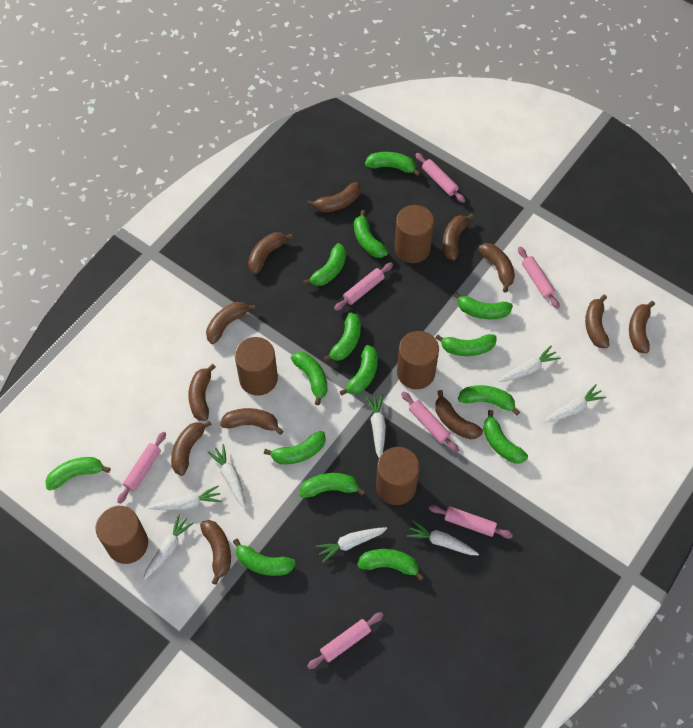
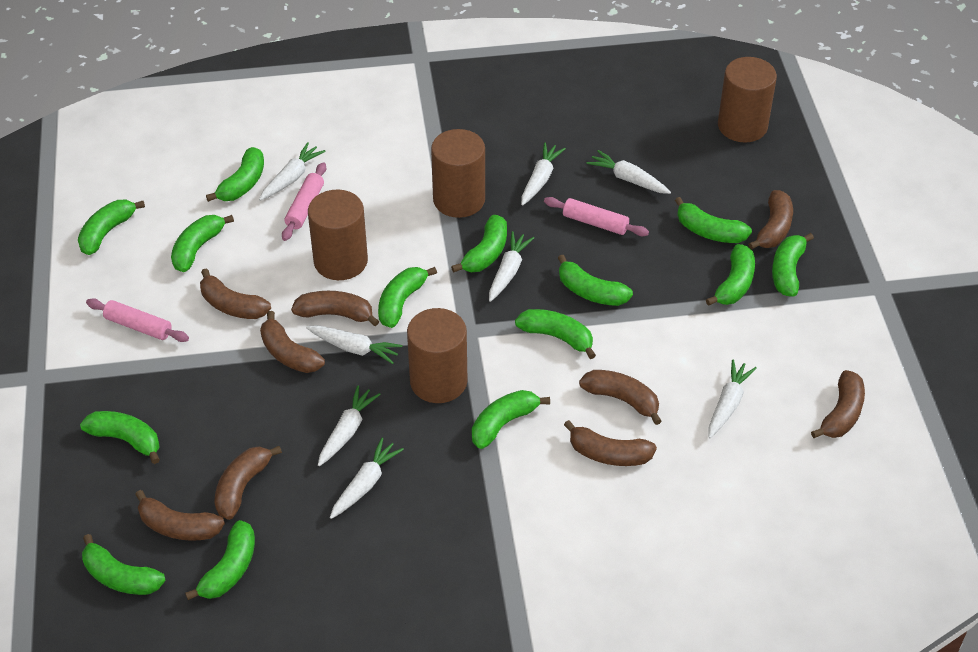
brown banana: 12 -> 9
brown cylinder: 5 -> 4
green banana: 15 -> 14
pink rolling pin: 7 -> 3

